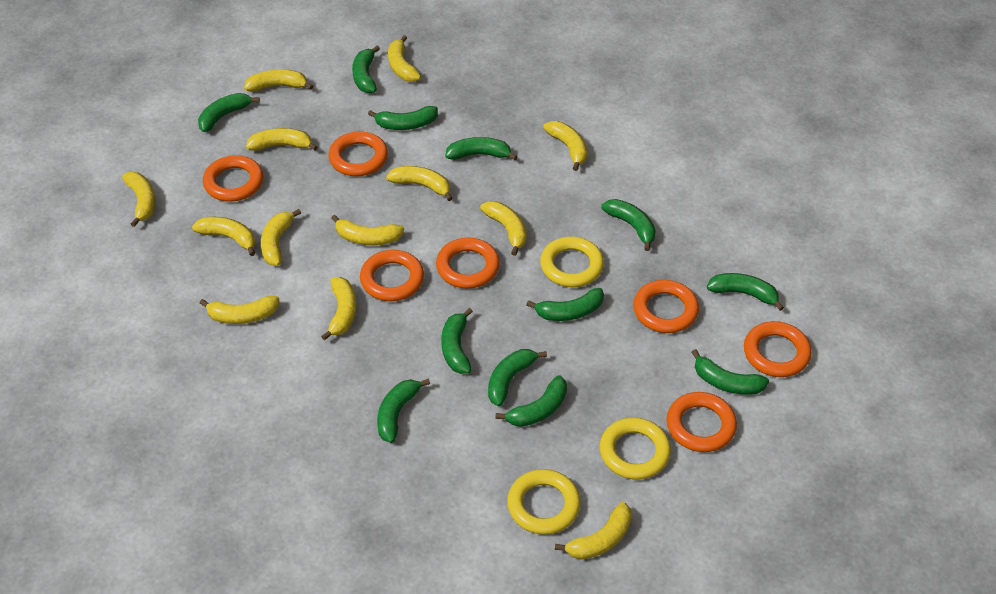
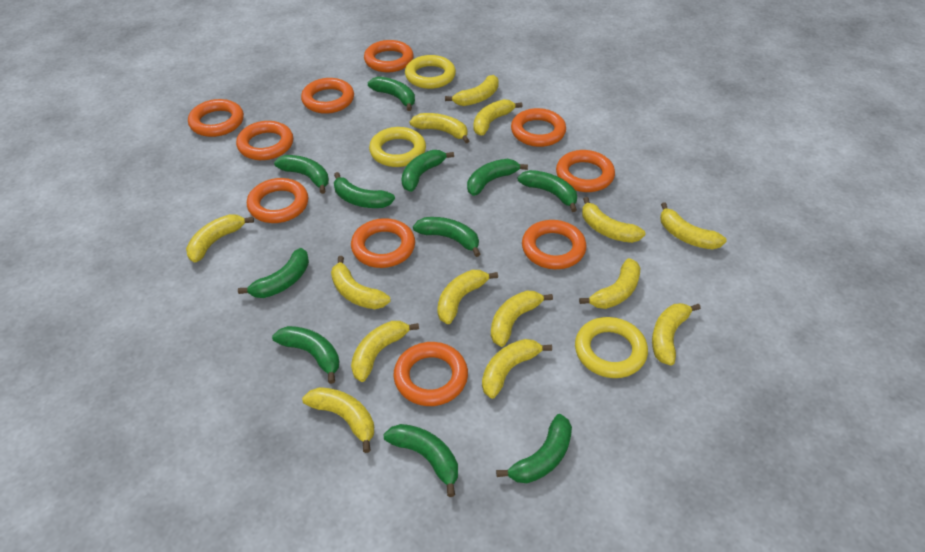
green banana: 12 -> 11
orange ring: 7 -> 10
yellow banana: 13 -> 14

